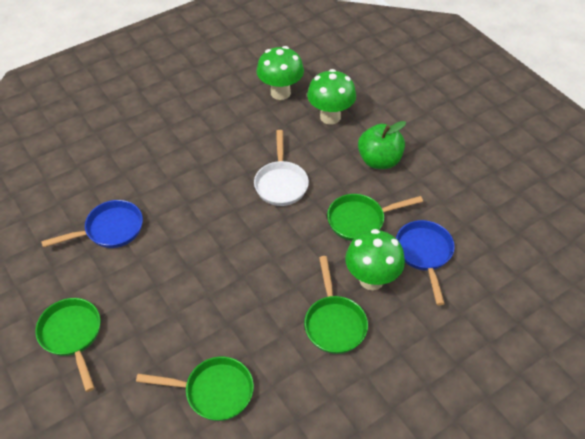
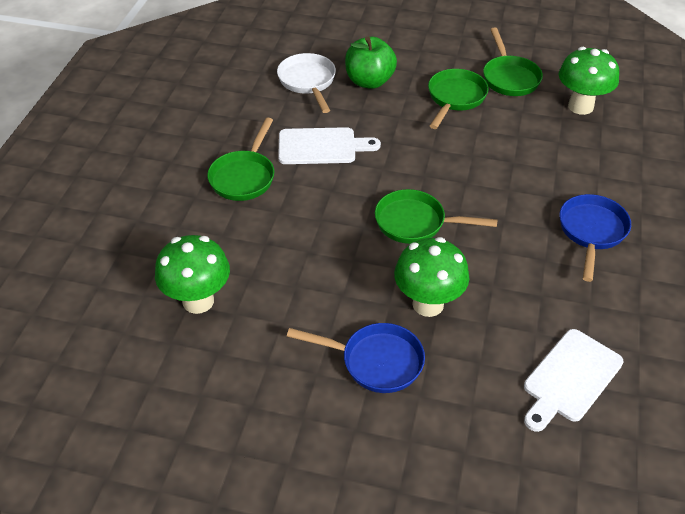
white cutting board: 0 -> 2

